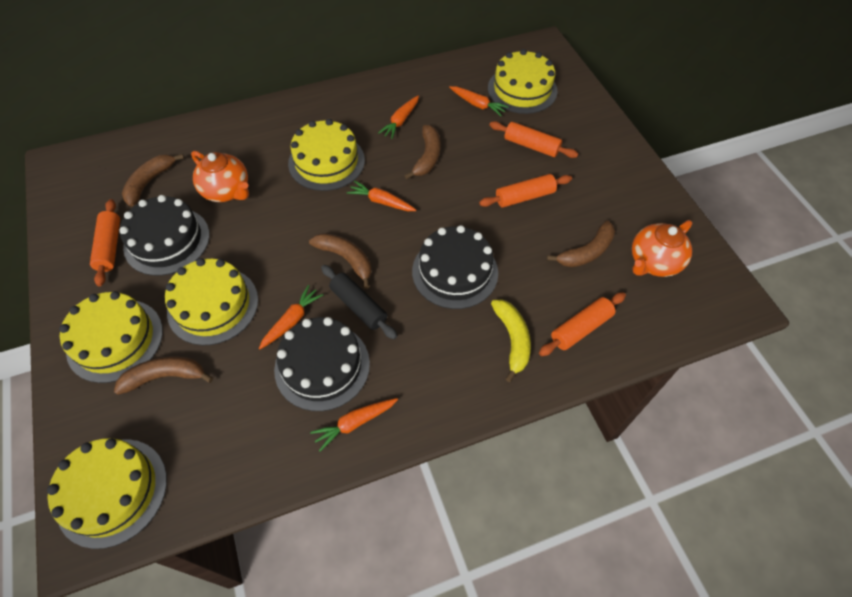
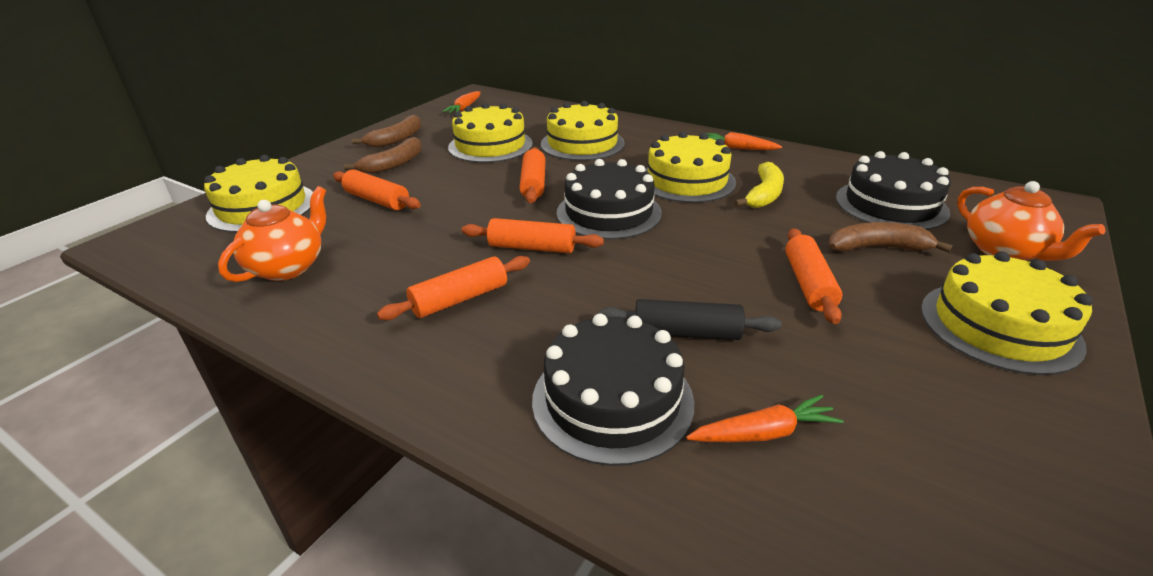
brown banana: 5 -> 3
orange carrot: 5 -> 3
orange rolling pin: 4 -> 5

